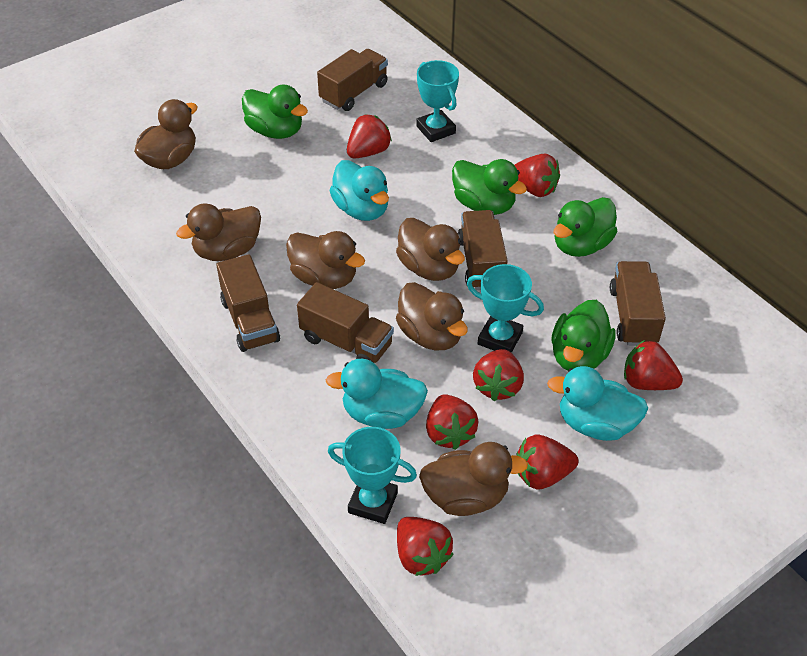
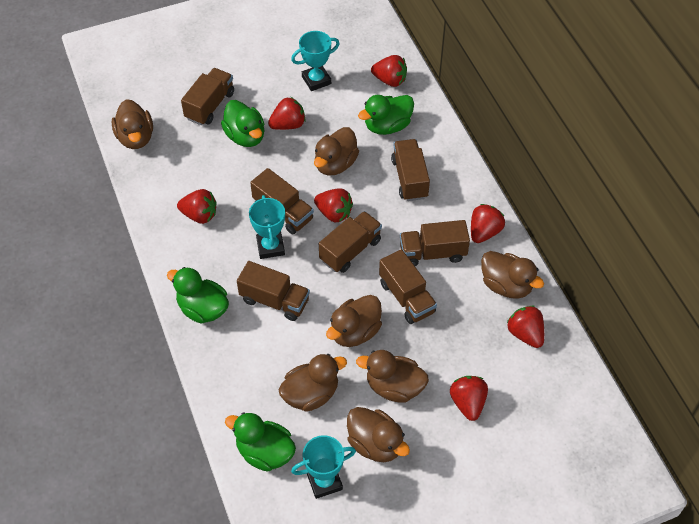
brown duck: 6 -> 7
brown truck: 5 -> 7
turquoise duck: 3 -> 0

